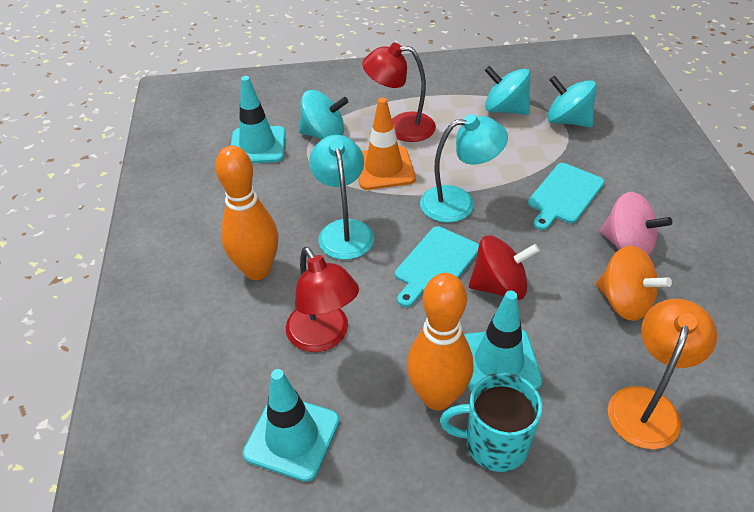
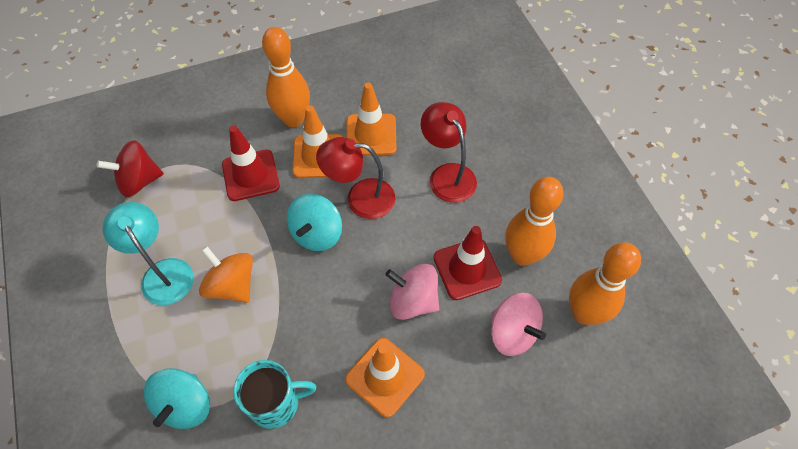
orange bowling pin: 2 -> 3
orange lamp: 1 -> 0
orange traffic cone: 1 -> 3
pink spinning top: 1 -> 2
red traffic cone: 0 -> 2
turquoise cutting board: 2 -> 0
turquoise lamp: 2 -> 1
turquoise spinning top: 3 -> 2
turquoise traffic cone: 3 -> 0

